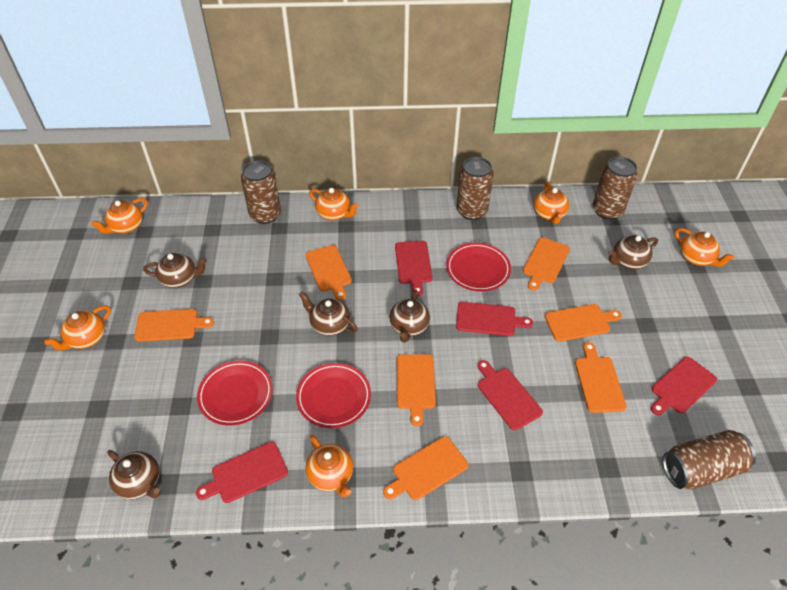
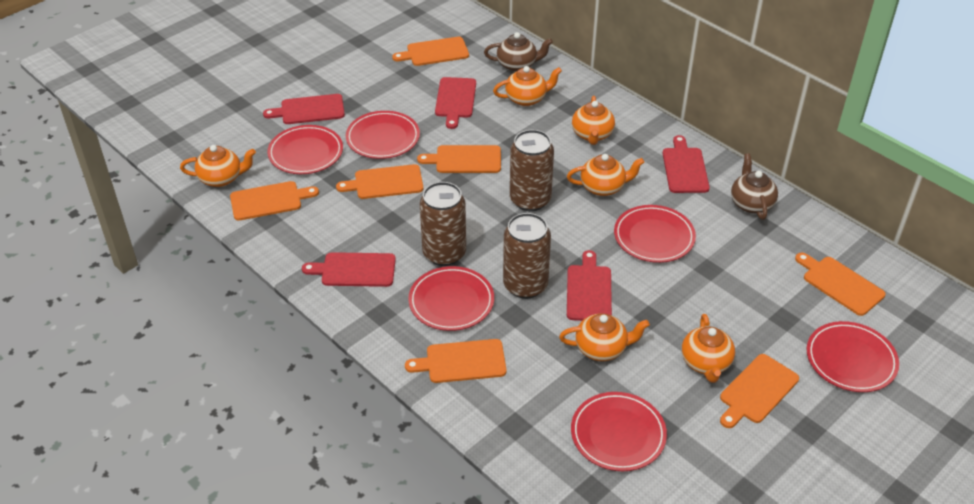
brown can: 4 -> 3
brown teapot: 5 -> 2
red plate: 3 -> 6

